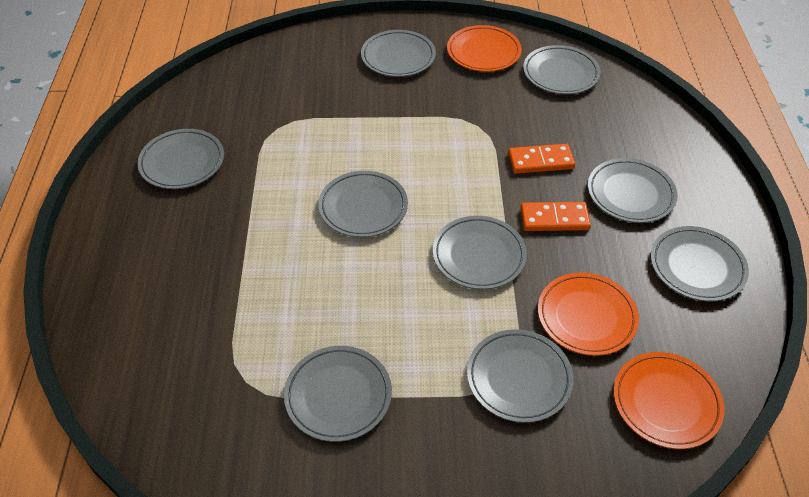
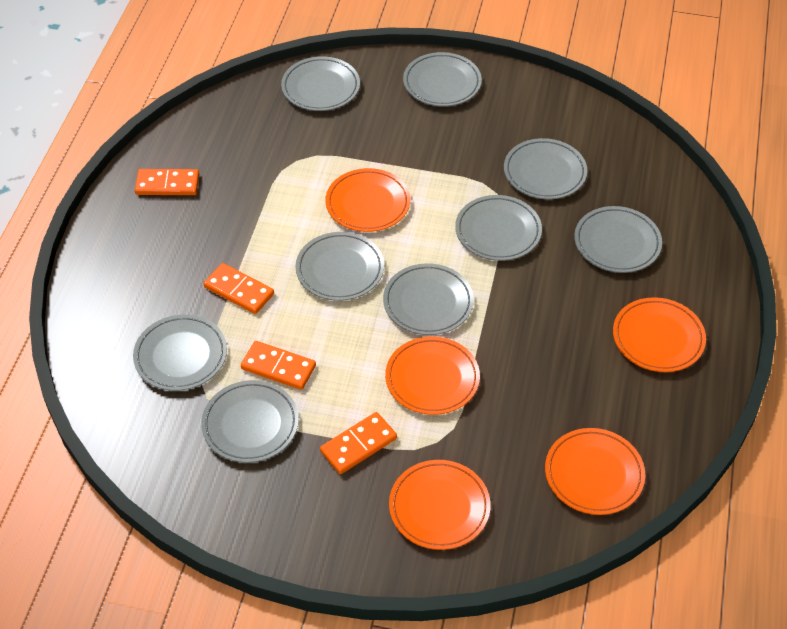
orange domino: 2 -> 4
orange plate: 3 -> 5

